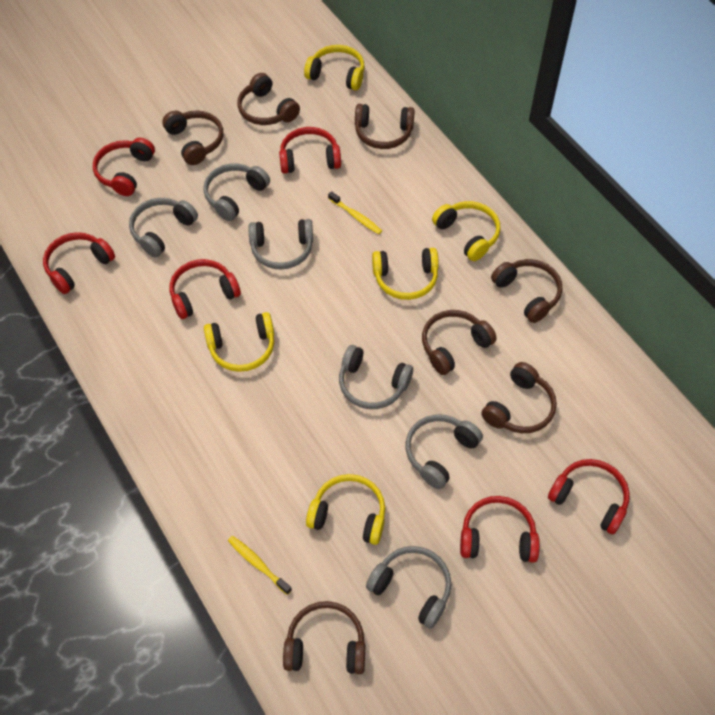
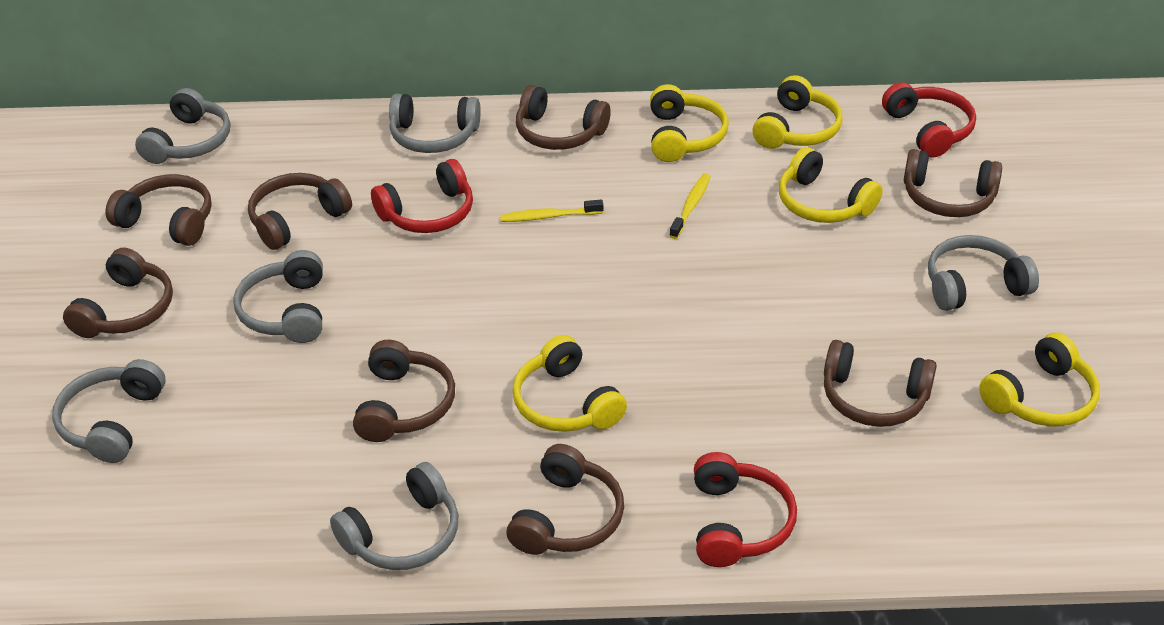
brown headphones: 7 -> 8
red headphones: 6 -> 3

